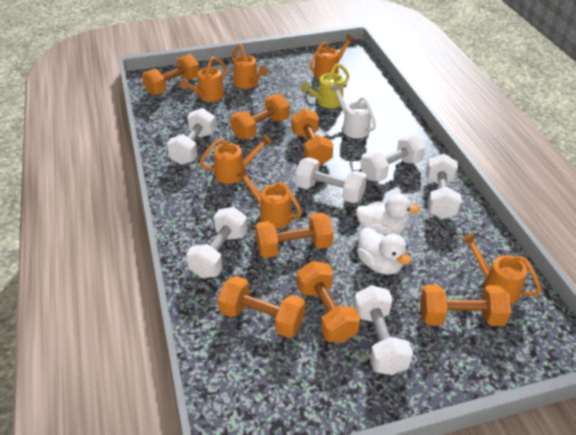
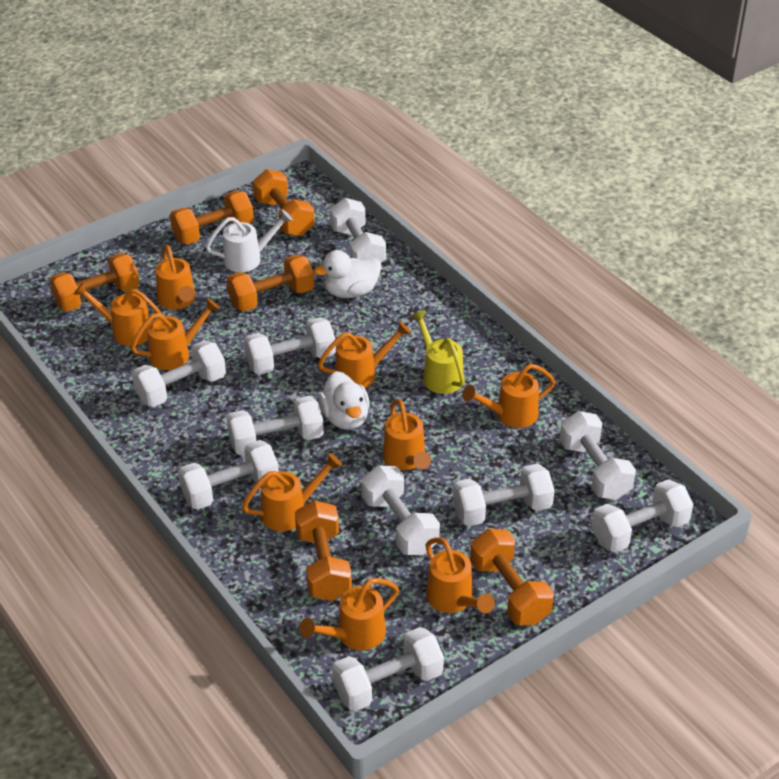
orange dumbbell: 7 -> 6
orange watering can: 6 -> 9
white dumbbell: 6 -> 10

